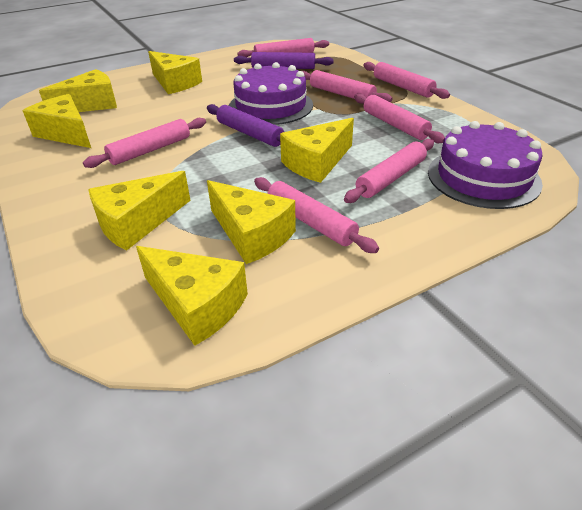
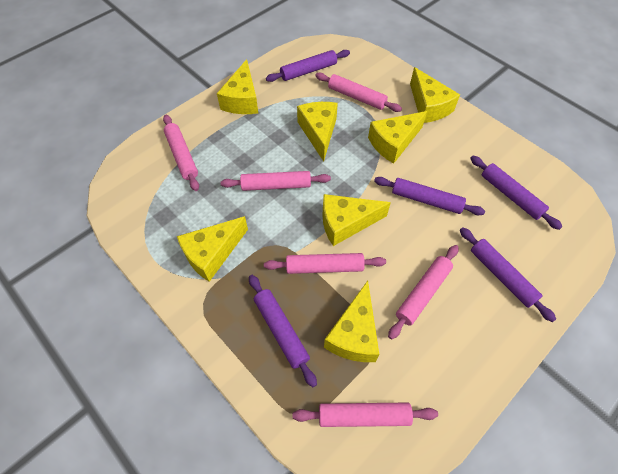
pink rolling pin: 7 -> 6
purple cake: 2 -> 0
purple rolling pin: 2 -> 5

